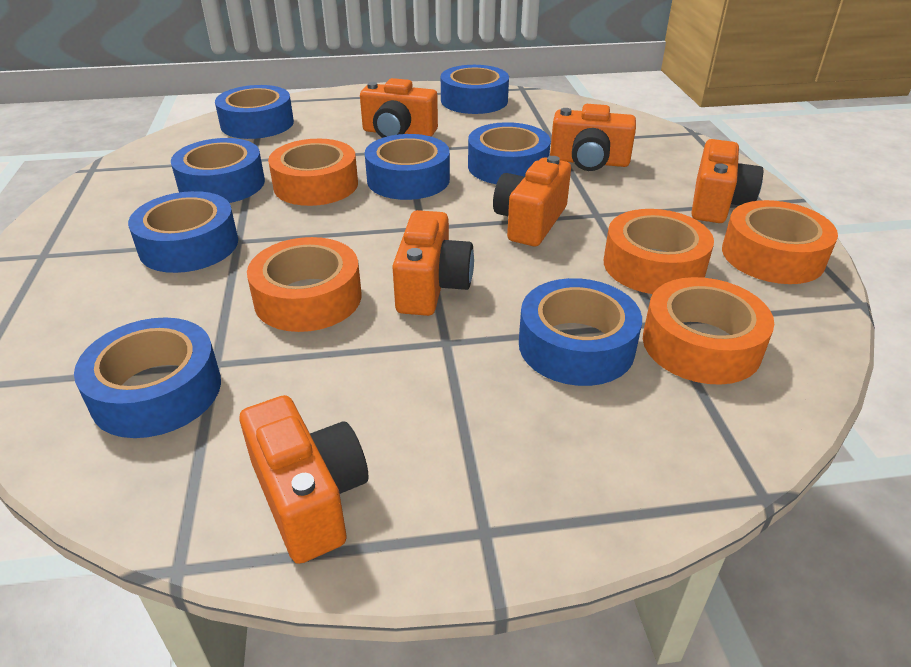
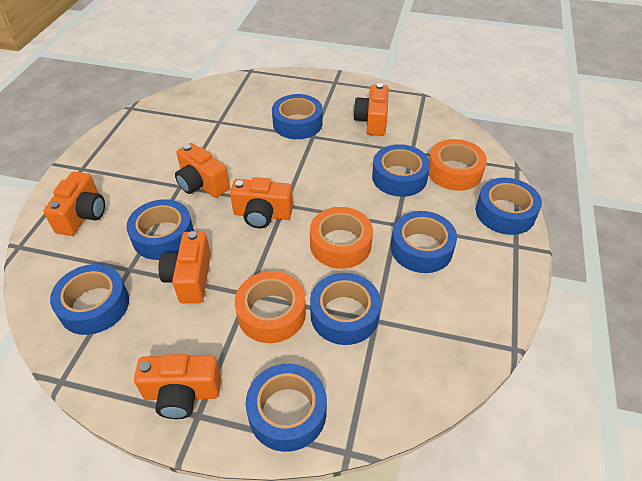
orange tape: 5 -> 3

